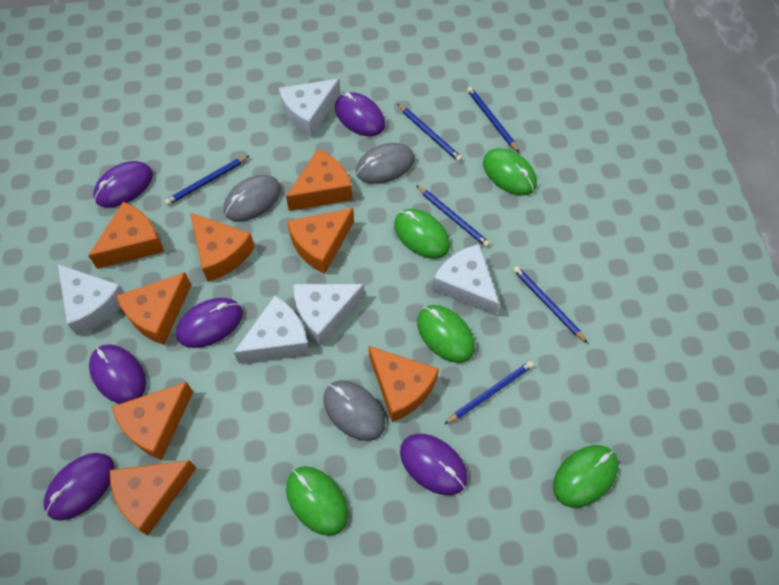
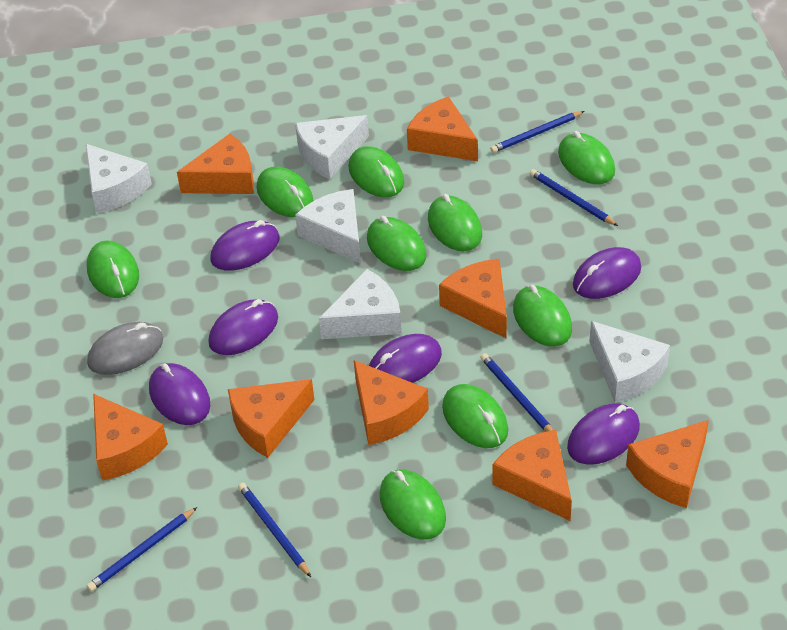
blue pencil: 6 -> 5
green mouse: 5 -> 9
grey mouse: 3 -> 1

